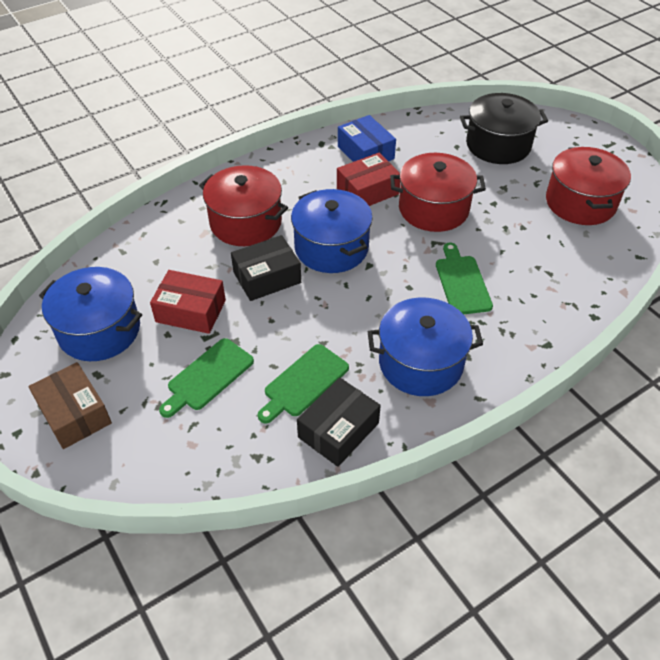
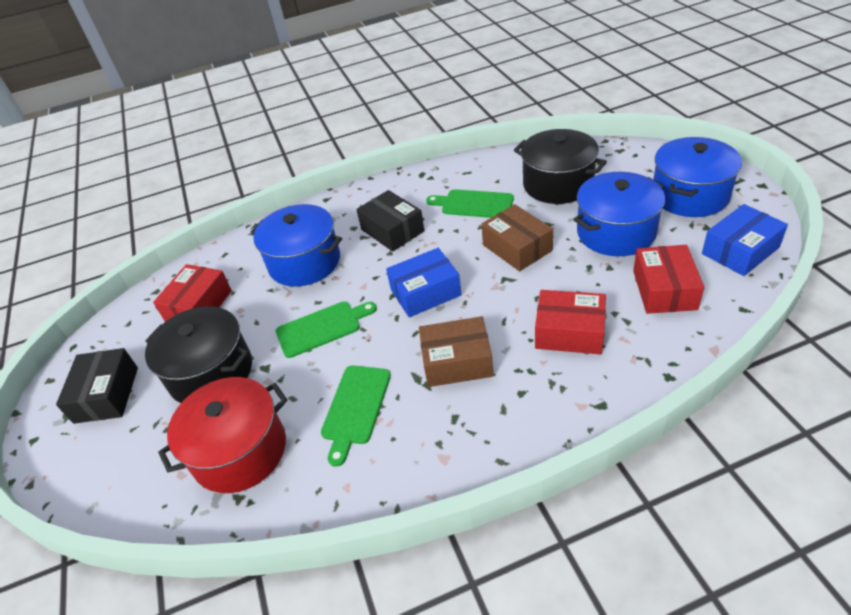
black pot: 1 -> 2
blue box: 1 -> 2
brown box: 1 -> 2
red box: 2 -> 3
red pot: 3 -> 1

